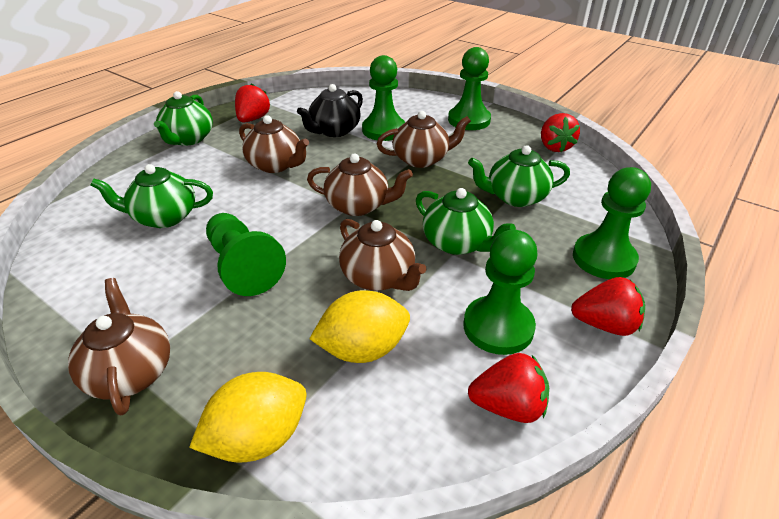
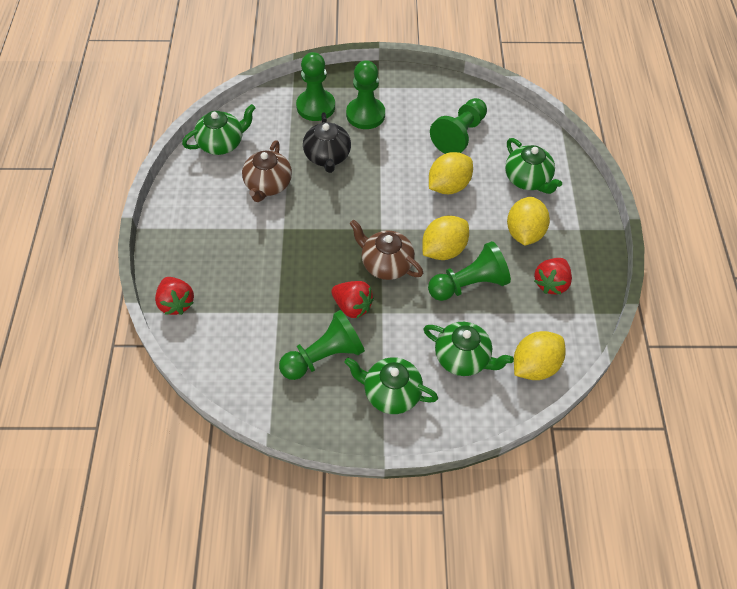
brown teapot: 5 -> 2
red strawberry: 4 -> 3
yellow lemon: 2 -> 4

